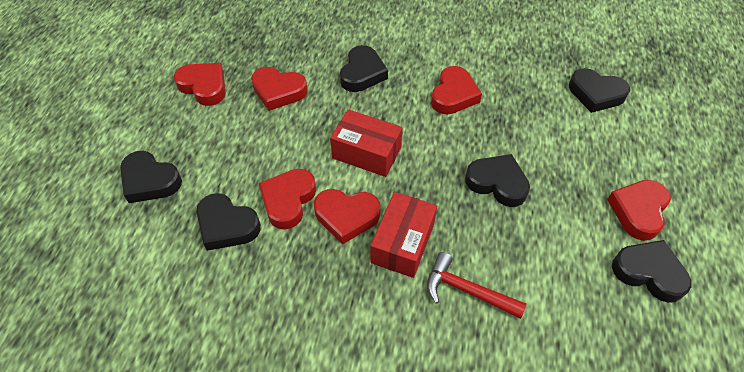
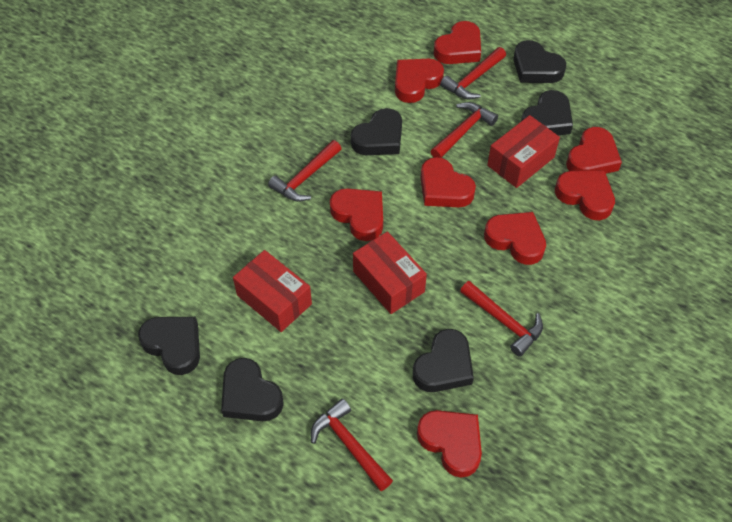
red box: 2 -> 3
red hammer: 1 -> 5
red heart: 6 -> 8

